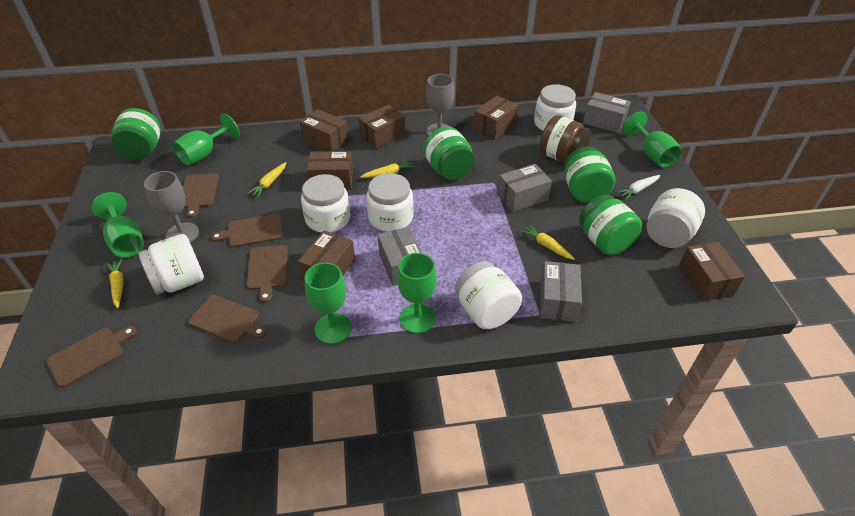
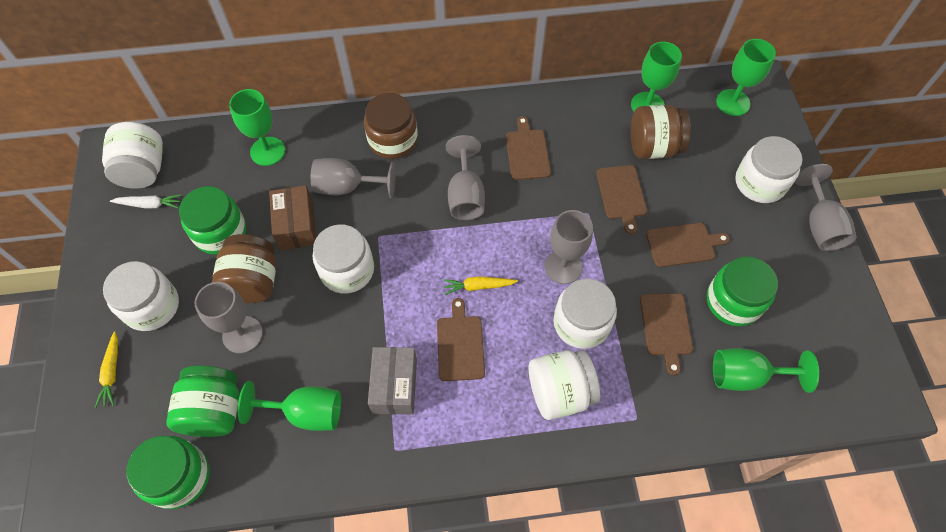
brown box: 6 -> 1
brown jar: 1 -> 3
grey box: 4 -> 1
grey goblet: 2 -> 5
yellow carrot: 4 -> 2

